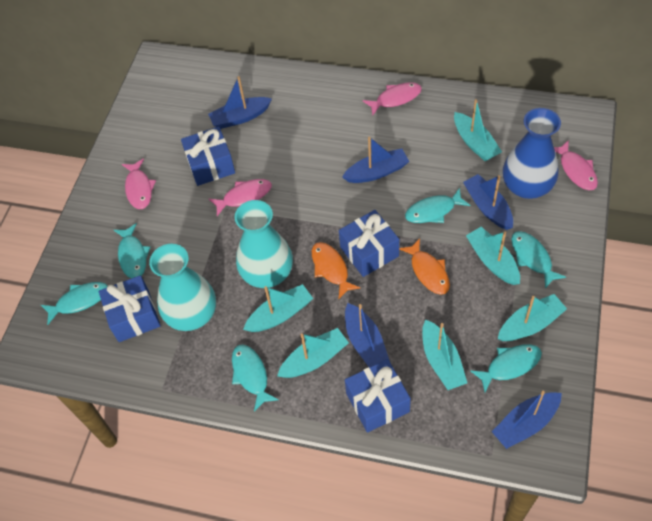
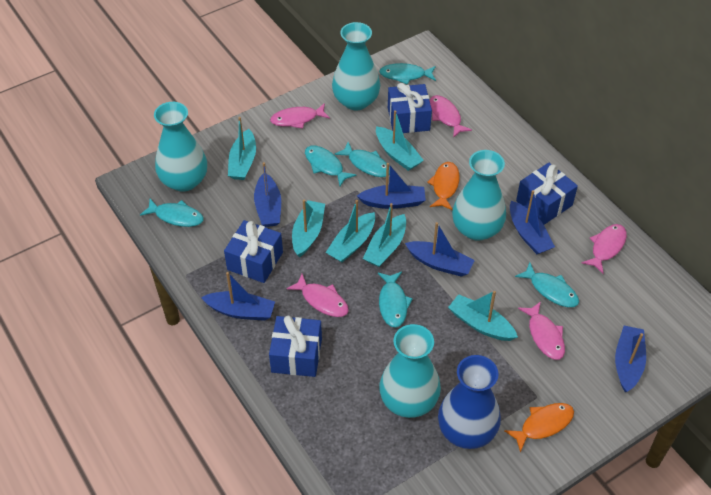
blue boat: 5 -> 6
pink fish: 4 -> 5
turquoise vase: 2 -> 4

